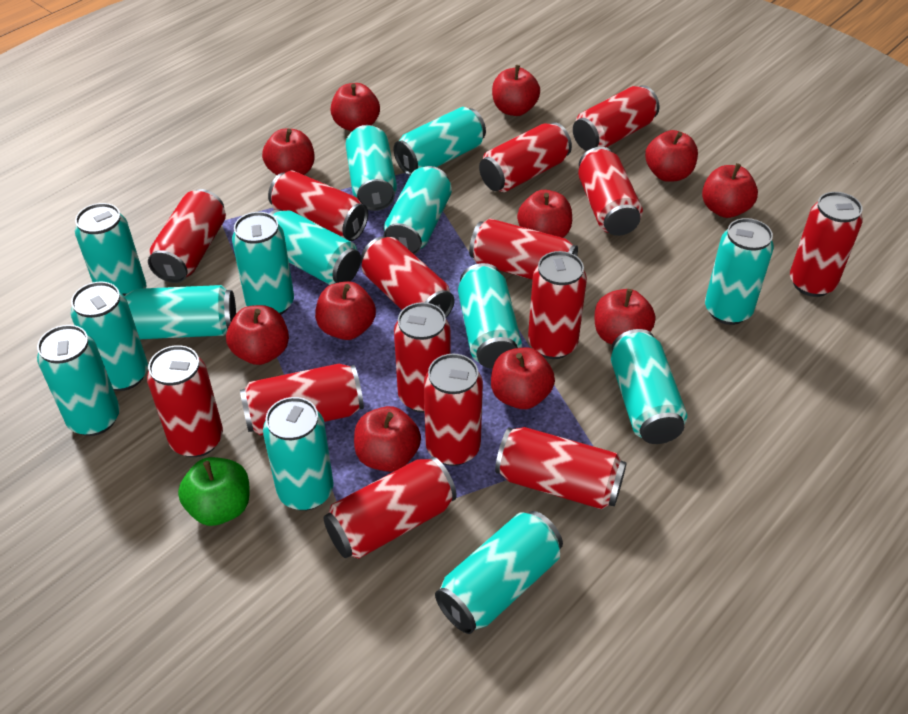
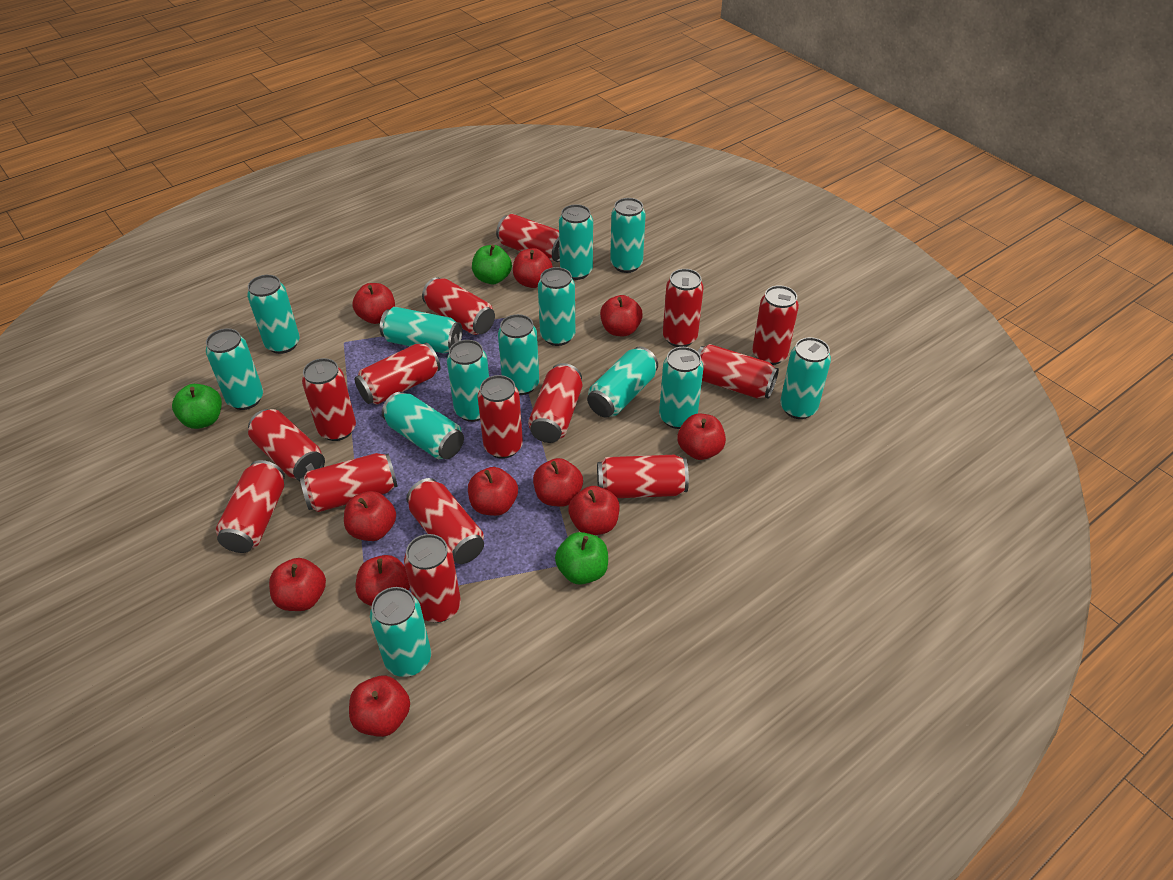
green apple: 1 -> 3
turquoise can: 14 -> 13

